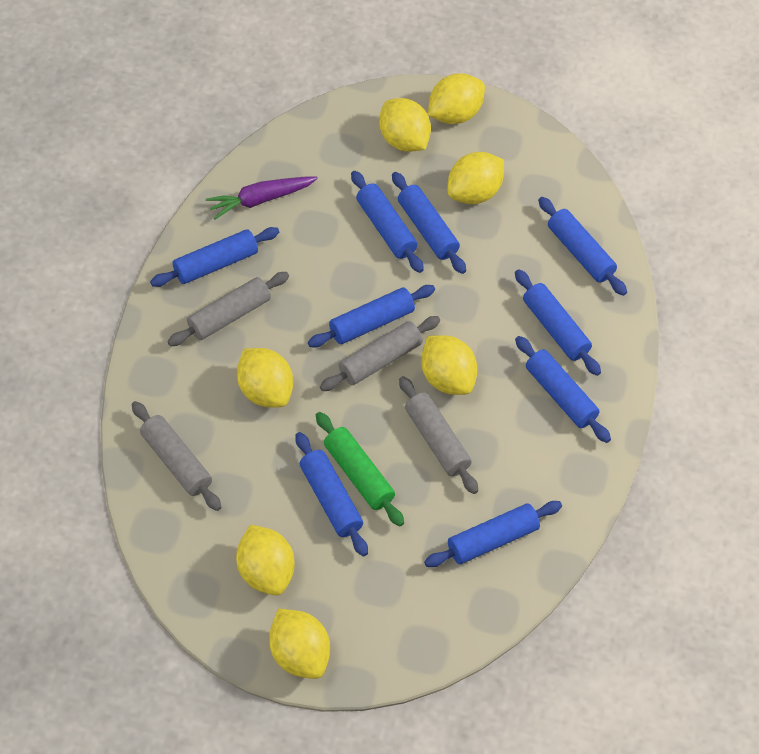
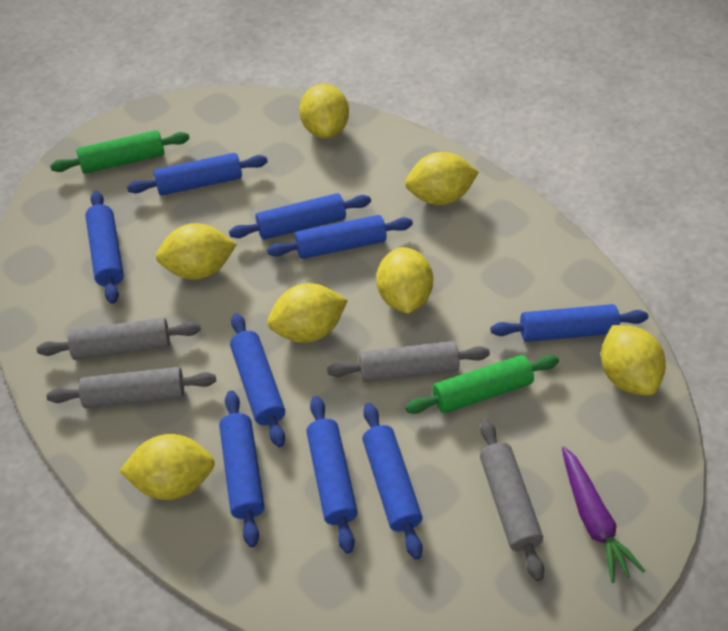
green rolling pin: 1 -> 2

